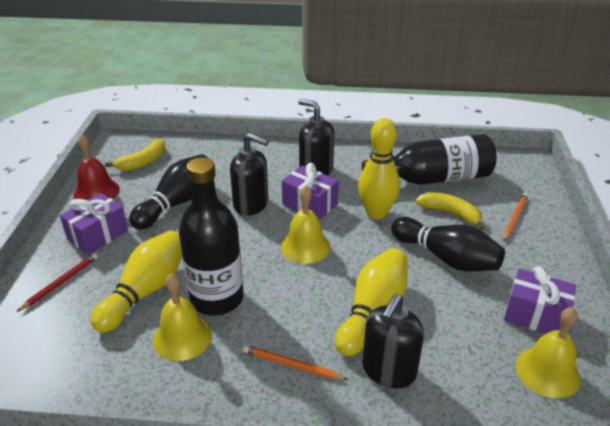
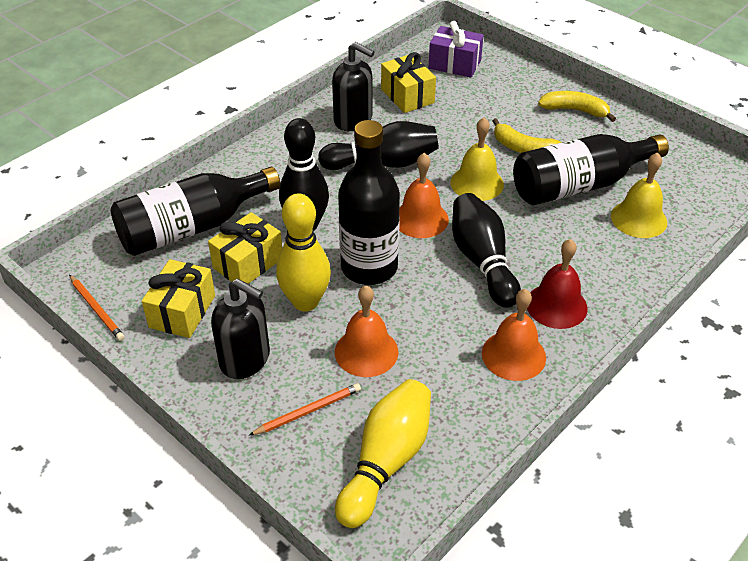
black bottle: 2 -> 3
black bowling pin: 2 -> 3
black soap dispenser: 3 -> 2
orange bell: 0 -> 3
purple gift: 3 -> 1
red pencil: 1 -> 0
yellow bell: 3 -> 2
yellow bowling pin: 3 -> 2
yellow gift: 0 -> 3

